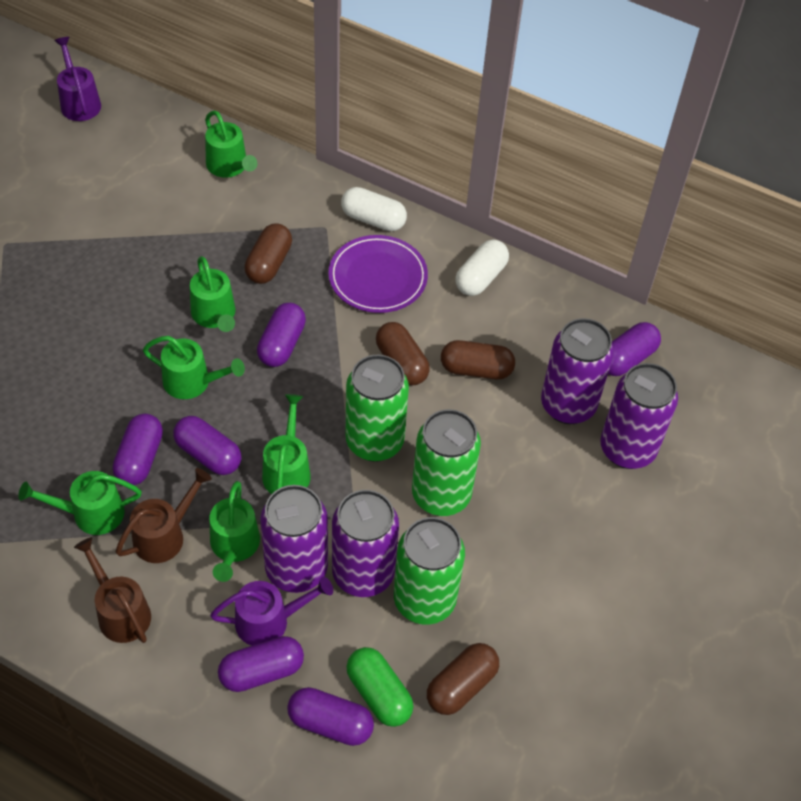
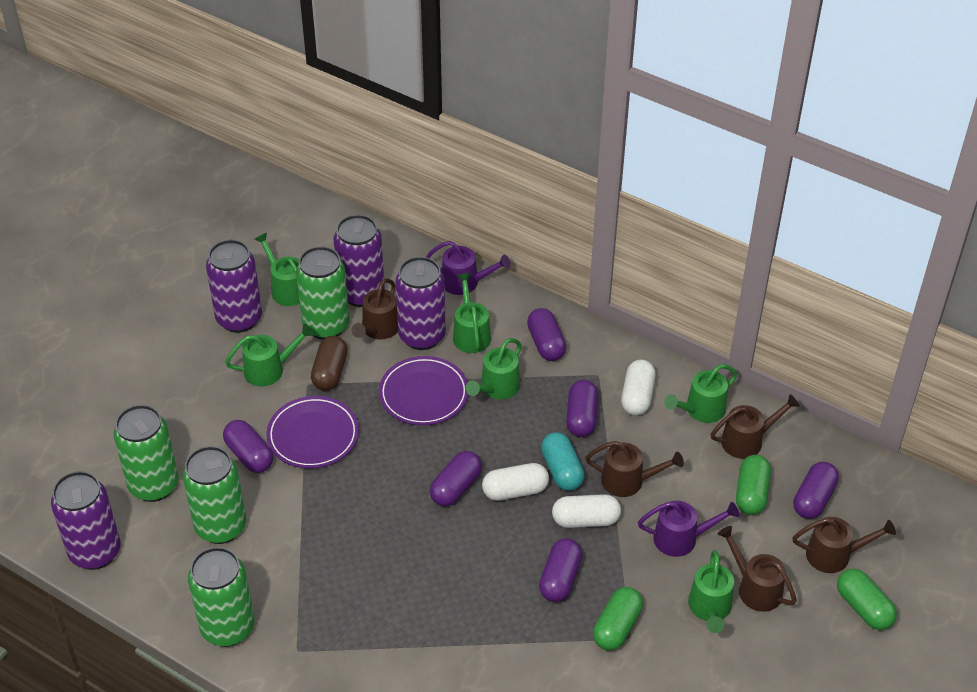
brown capsule: 4 -> 1
brown watering can: 2 -> 5
green can: 3 -> 4
green capsule: 1 -> 3
purple plate: 1 -> 2
turquoise capsule: 0 -> 1
white capsule: 2 -> 3

